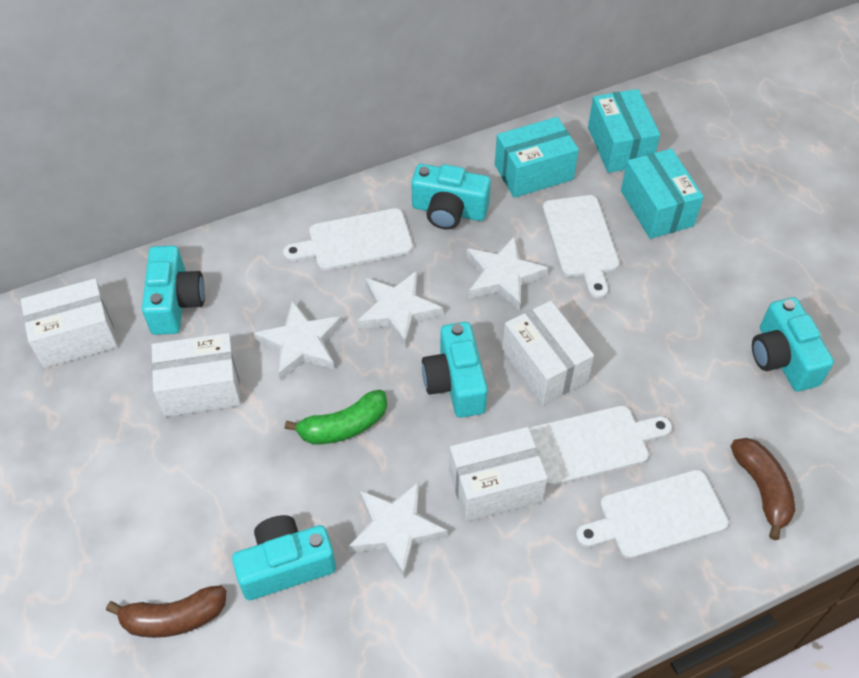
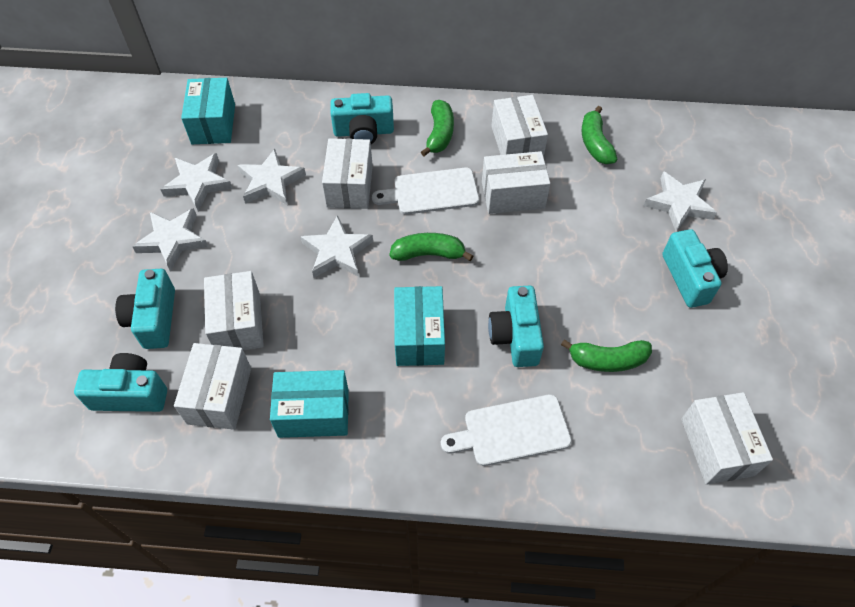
brown banana: 2 -> 0
green banana: 1 -> 4
white box: 4 -> 6
white cutting board: 4 -> 2
white star: 4 -> 5

